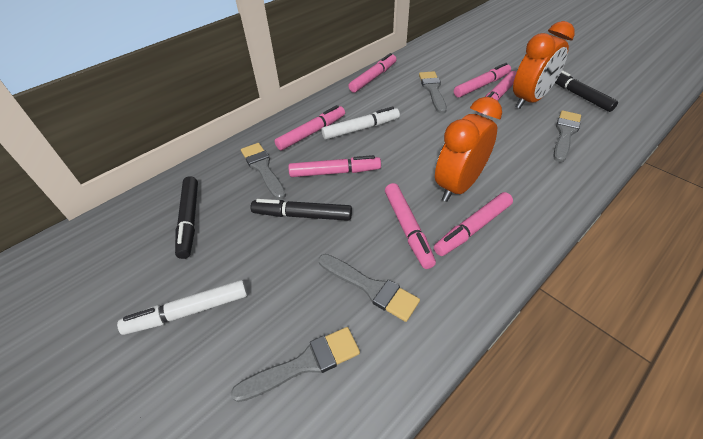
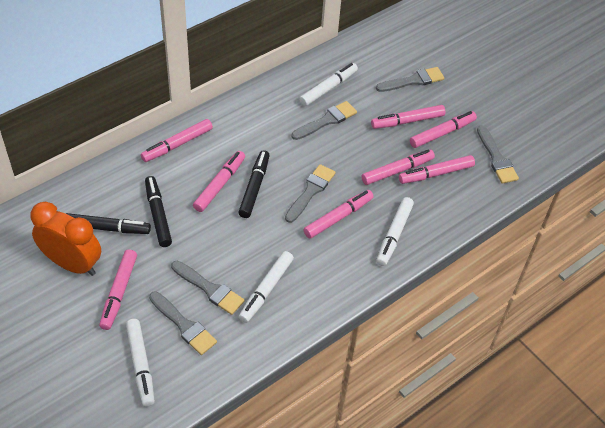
grey brush: 5 -> 6
orange clock: 2 -> 1
pink marker: 7 -> 8
white marker: 2 -> 4

